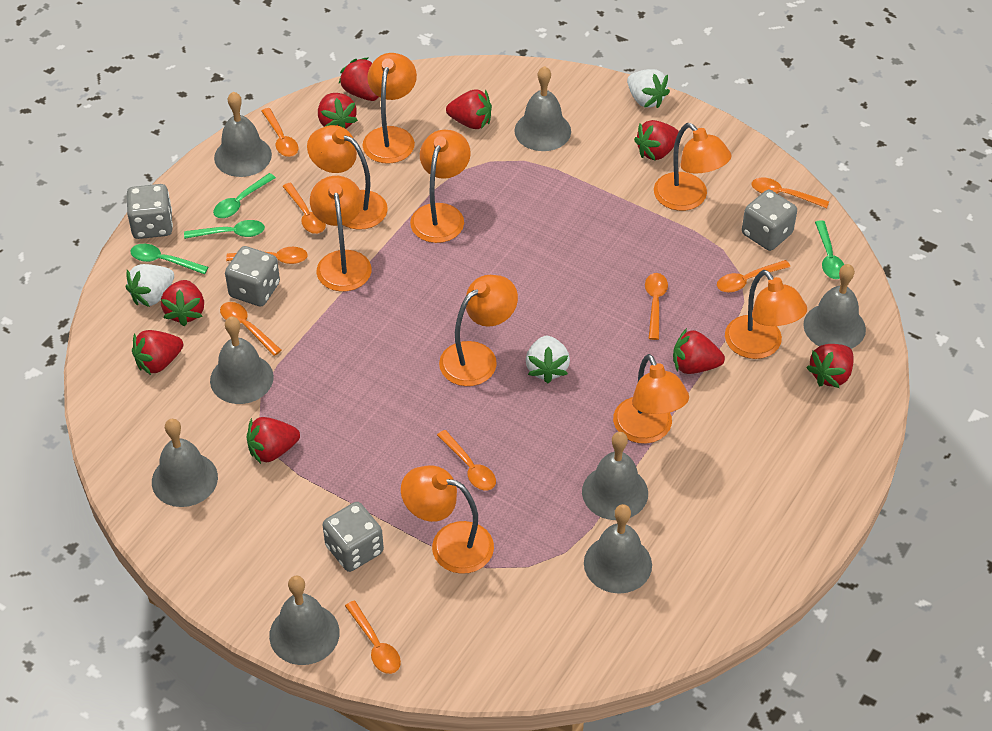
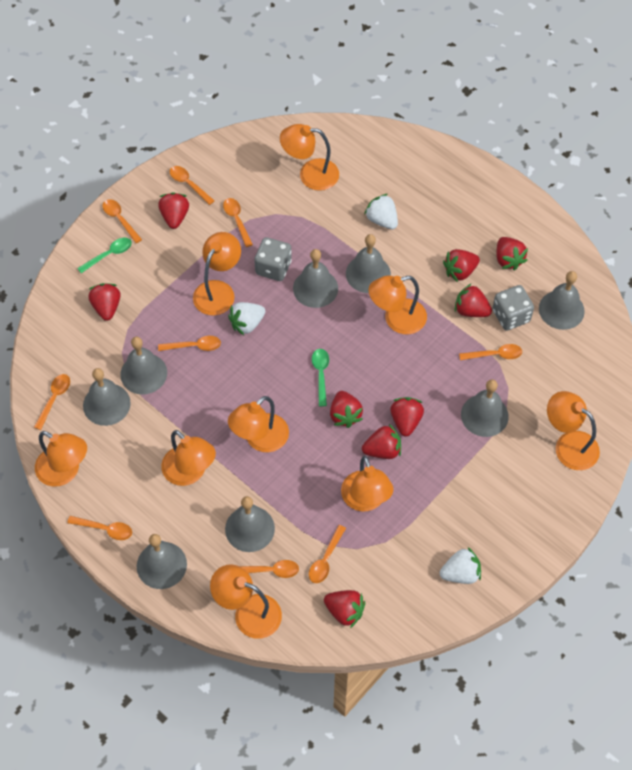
green spoon: 4 -> 2
grey dice: 4 -> 2

